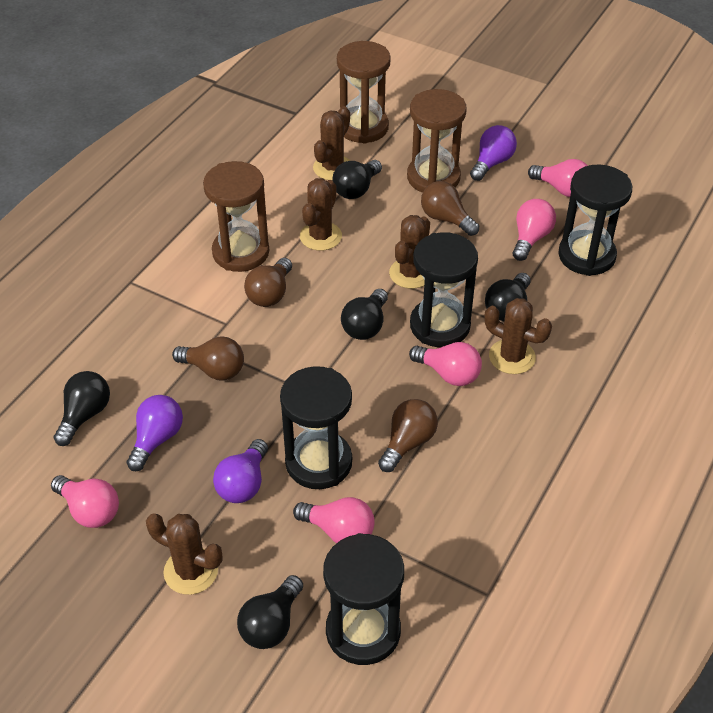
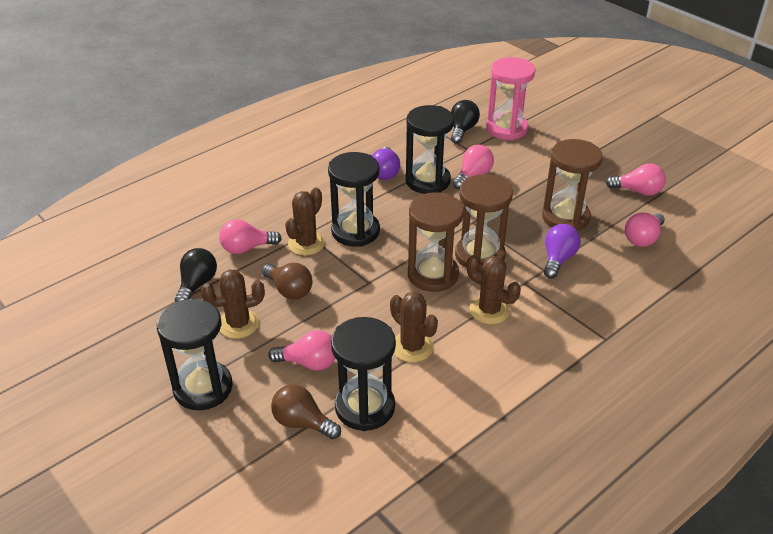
black light bulb: 5 -> 2
brown cactus: 5 -> 4
brown light bulb: 4 -> 2
pink hourglass: 0 -> 1
purple light bulb: 3 -> 2

